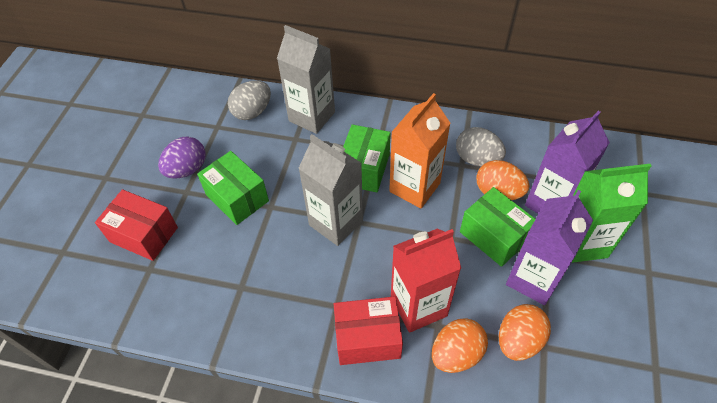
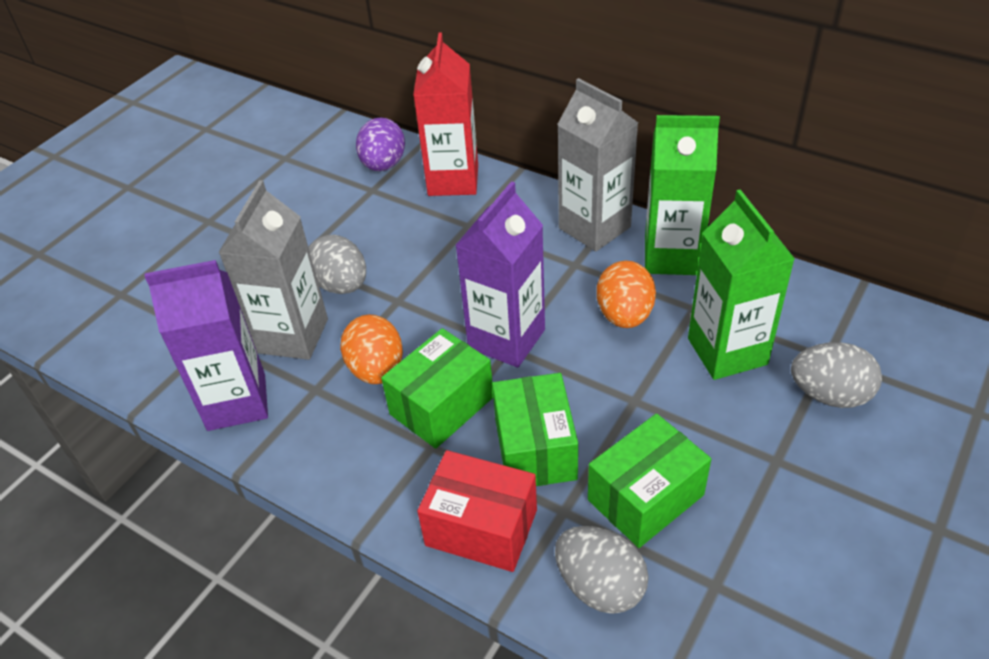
green carton: 1 -> 2
grey egg: 2 -> 3
orange carton: 1 -> 0
orange egg: 3 -> 2
red box: 2 -> 1

